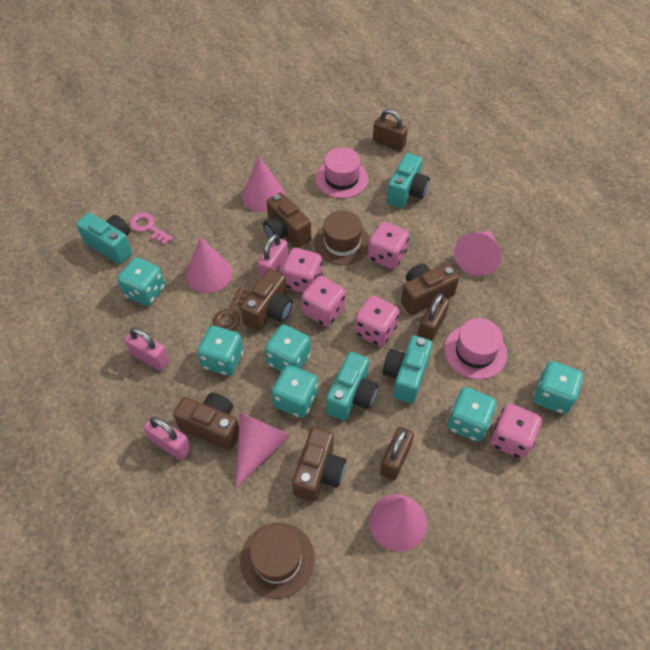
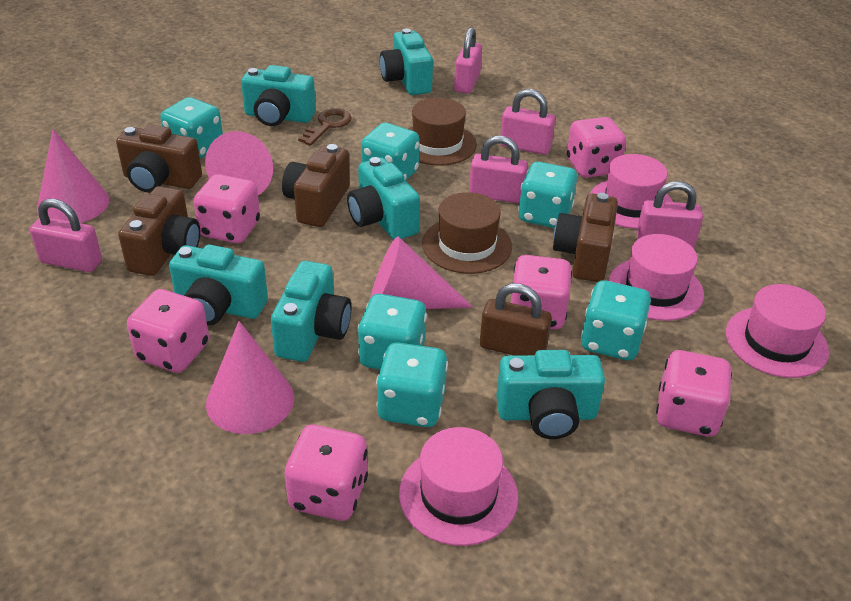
brown camera: 5 -> 4
brown padlock: 3 -> 1
pink cone: 5 -> 4
pink dice: 5 -> 6
pink hat: 2 -> 4
pink key: 1 -> 0
pink padlock: 3 -> 5
turquoise camera: 4 -> 6

